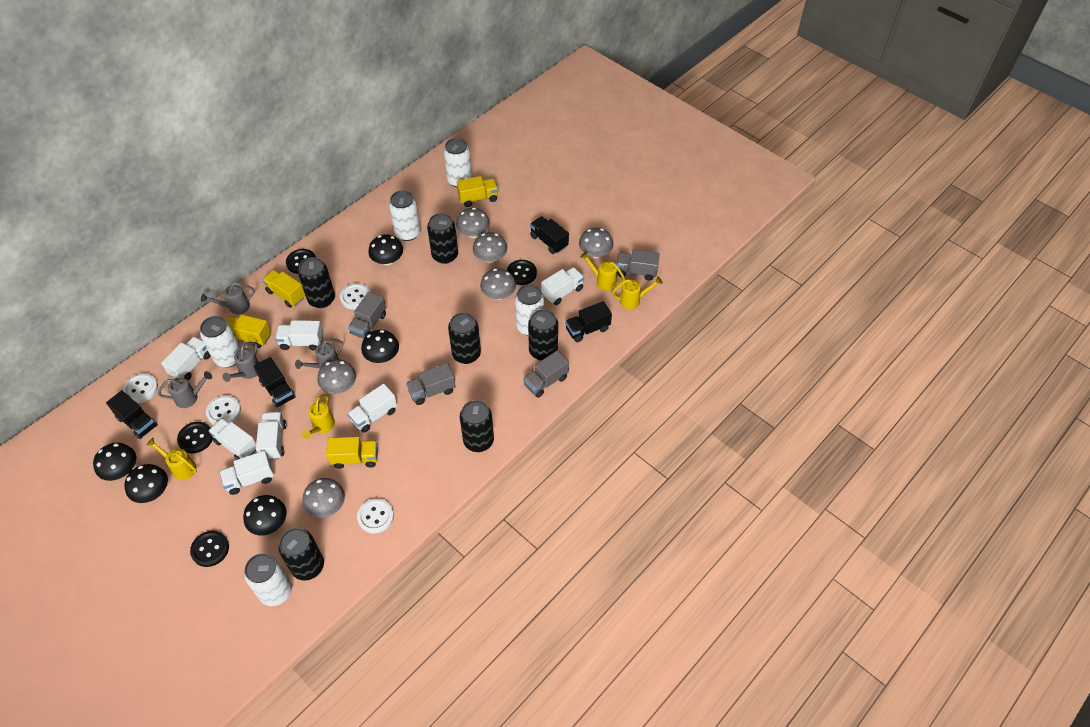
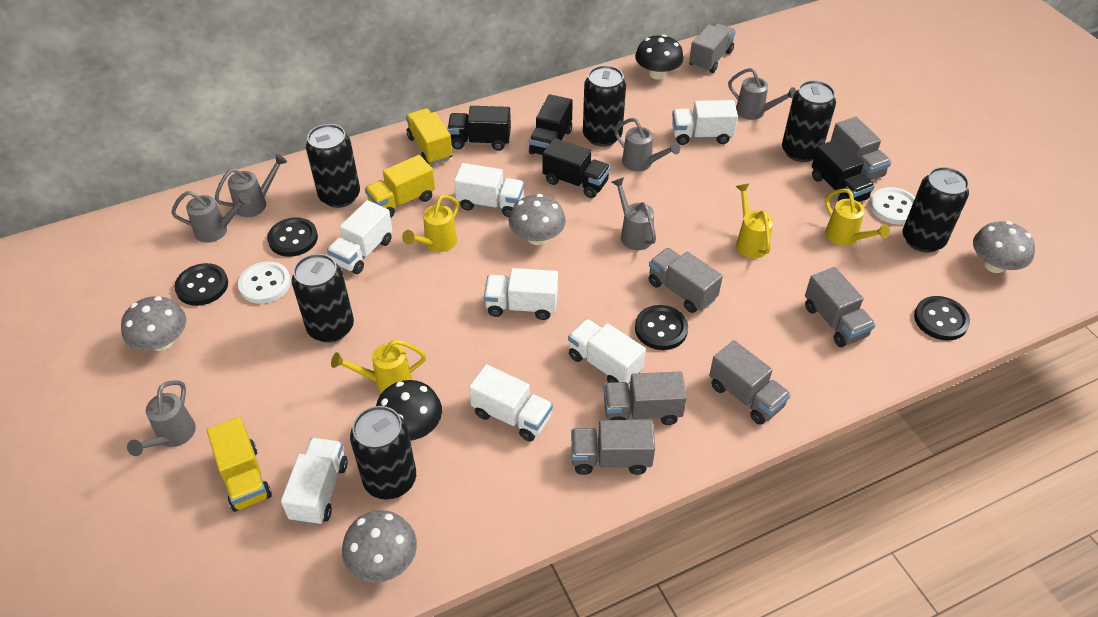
black mushroom: 5 -> 2
grey mushroom: 6 -> 4
grey truck: 4 -> 7
grey watering can: 4 -> 6
white button: 4 -> 2
white can: 5 -> 0
yellow truck: 4 -> 3

